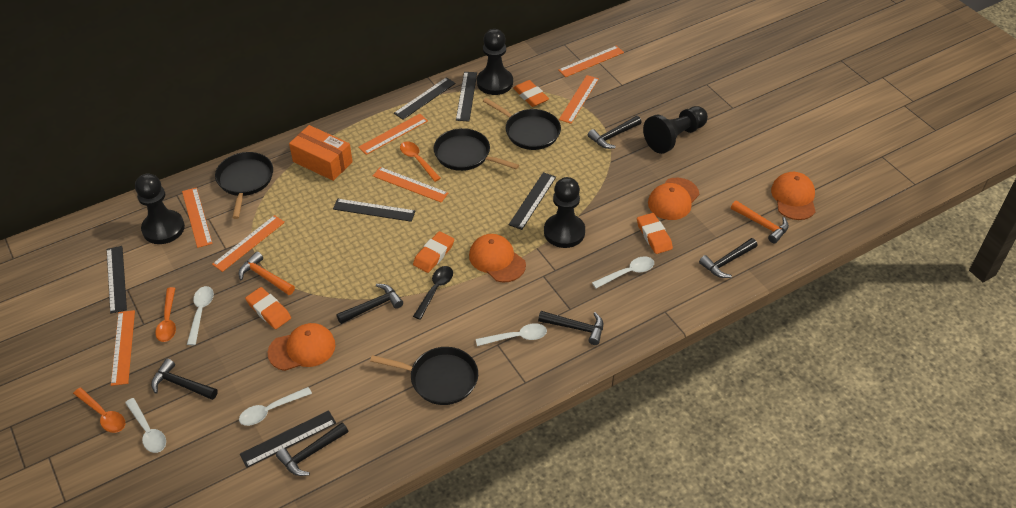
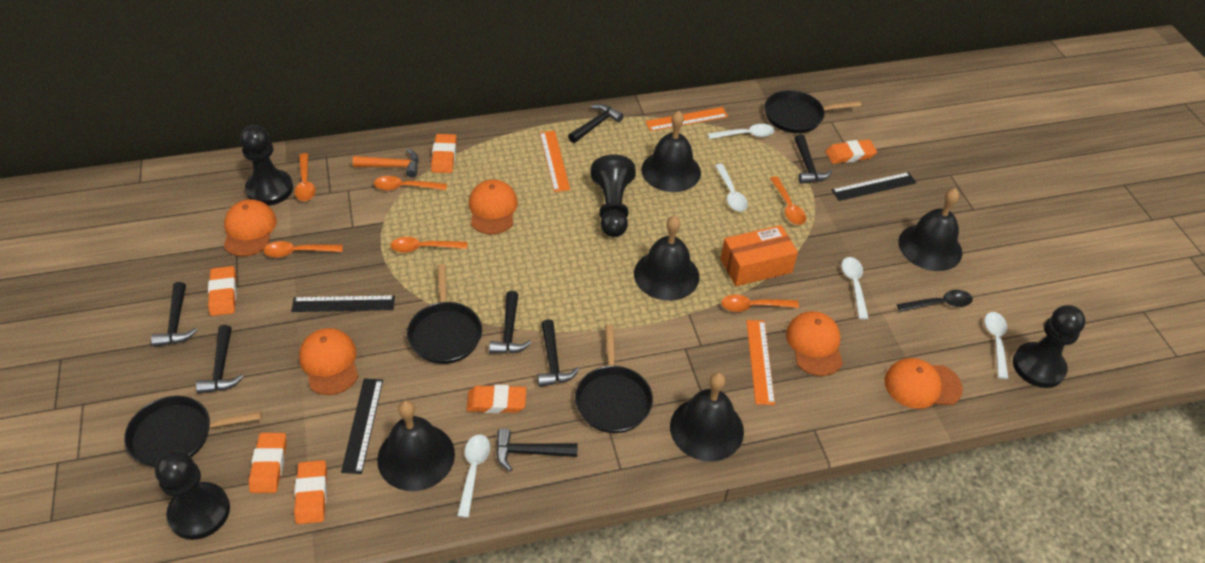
black bell: 0 -> 5
black hammer: 6 -> 7
black ruler: 6 -> 3
orange cap: 4 -> 5
orange eraser: 4 -> 6
orange hammer: 2 -> 1
orange ruler: 7 -> 3
orange spoon: 3 -> 6

